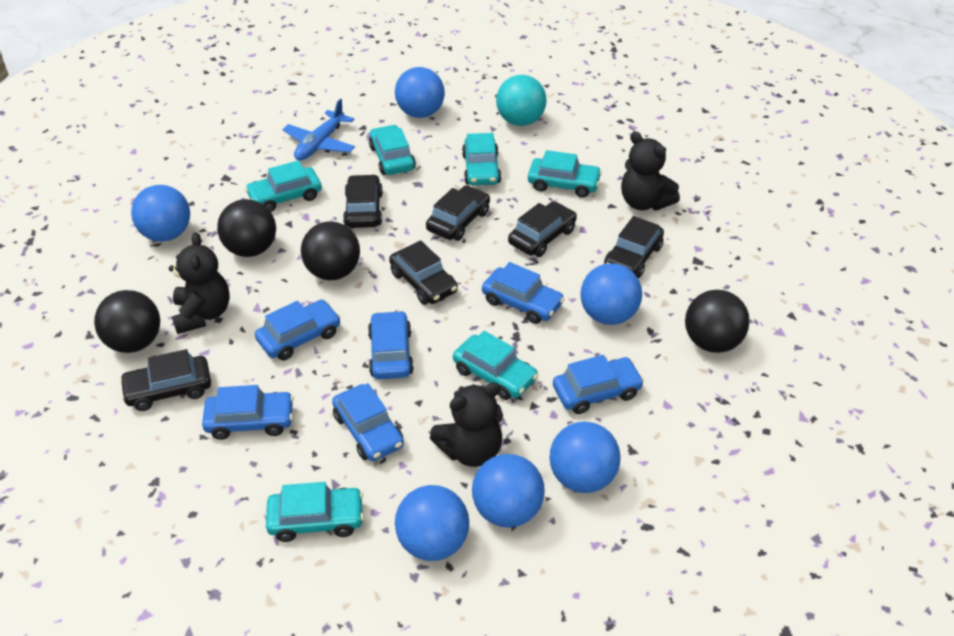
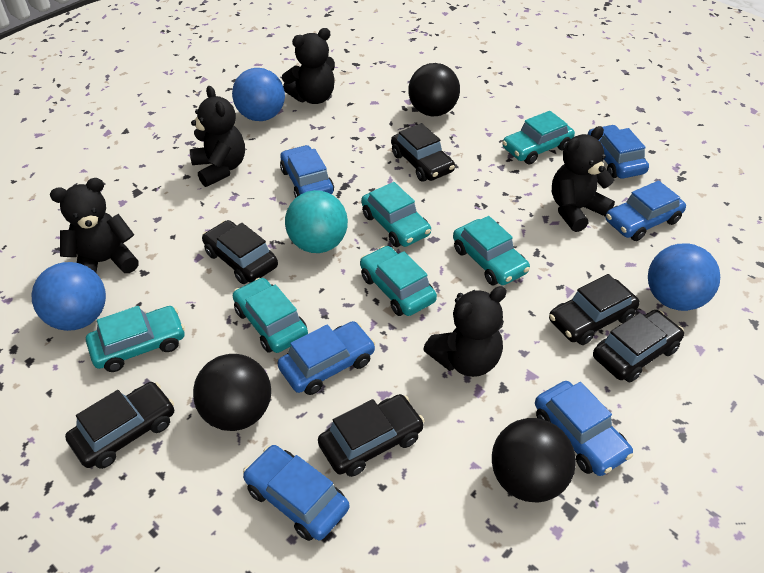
black ball: 4 -> 3
black teddy bear: 3 -> 5
blue ball: 6 -> 3
blue plane: 1 -> 0

